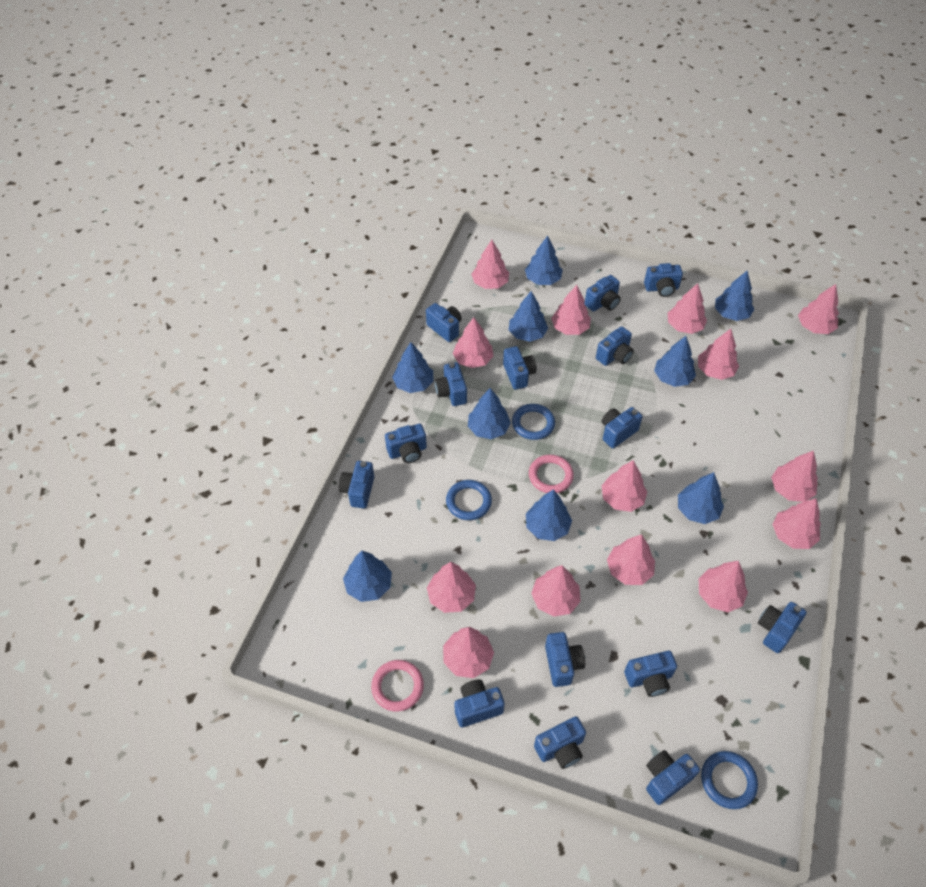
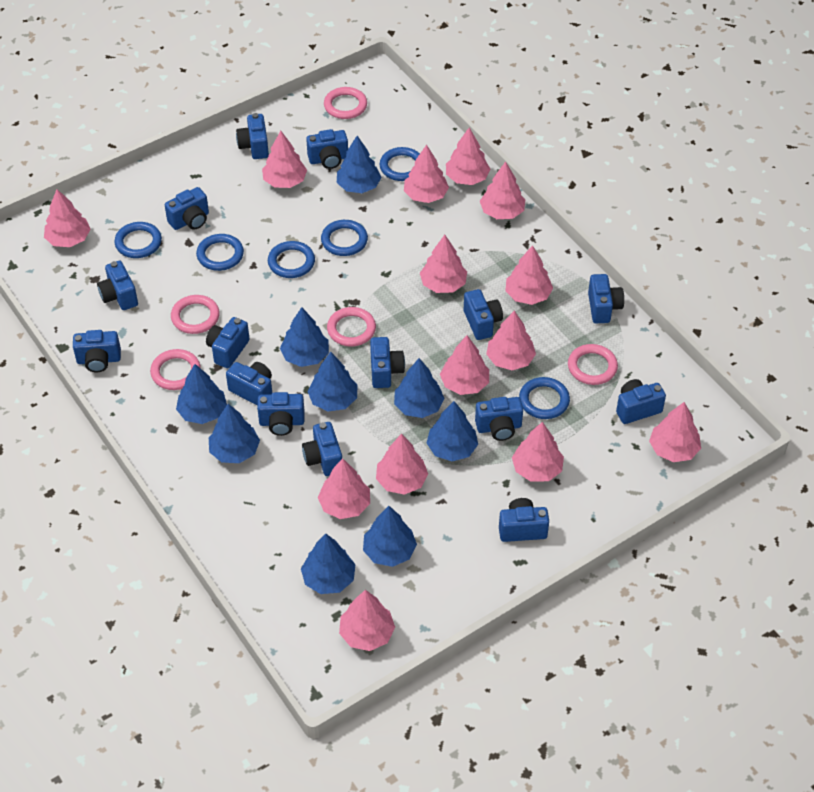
blue ring: 3 -> 6
pink ring: 2 -> 5

